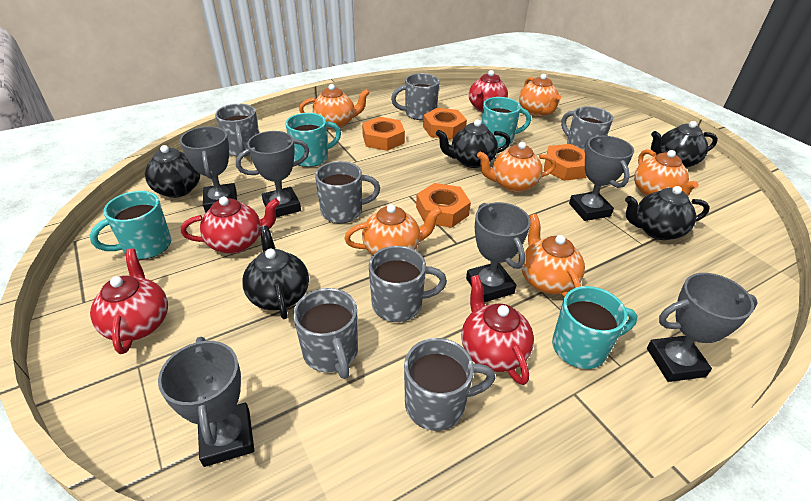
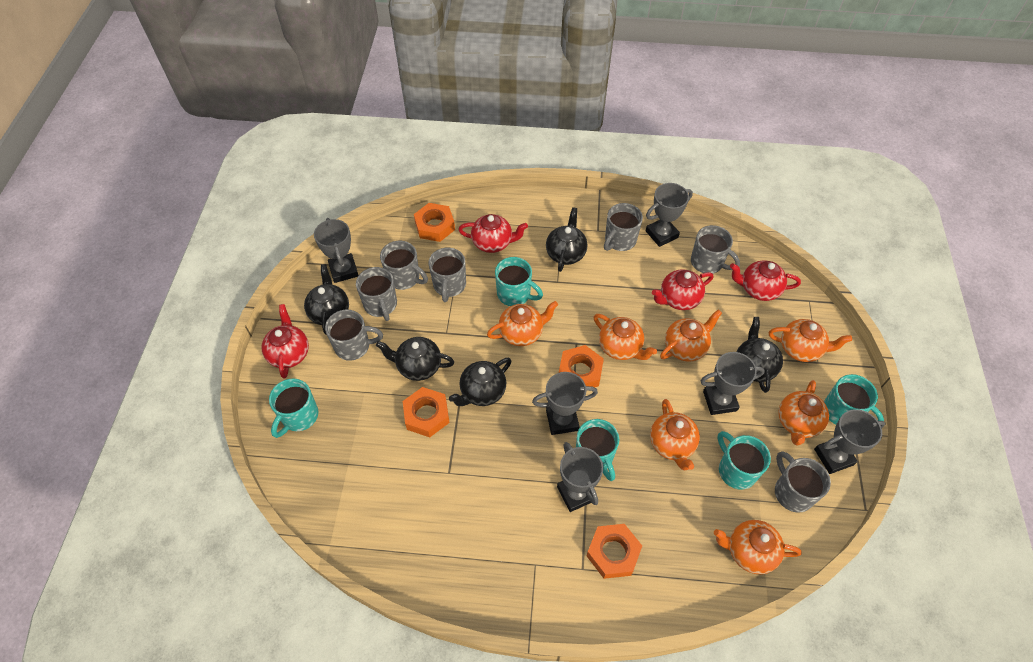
orange teapot: 6 -> 7
turquoise mug: 4 -> 5

